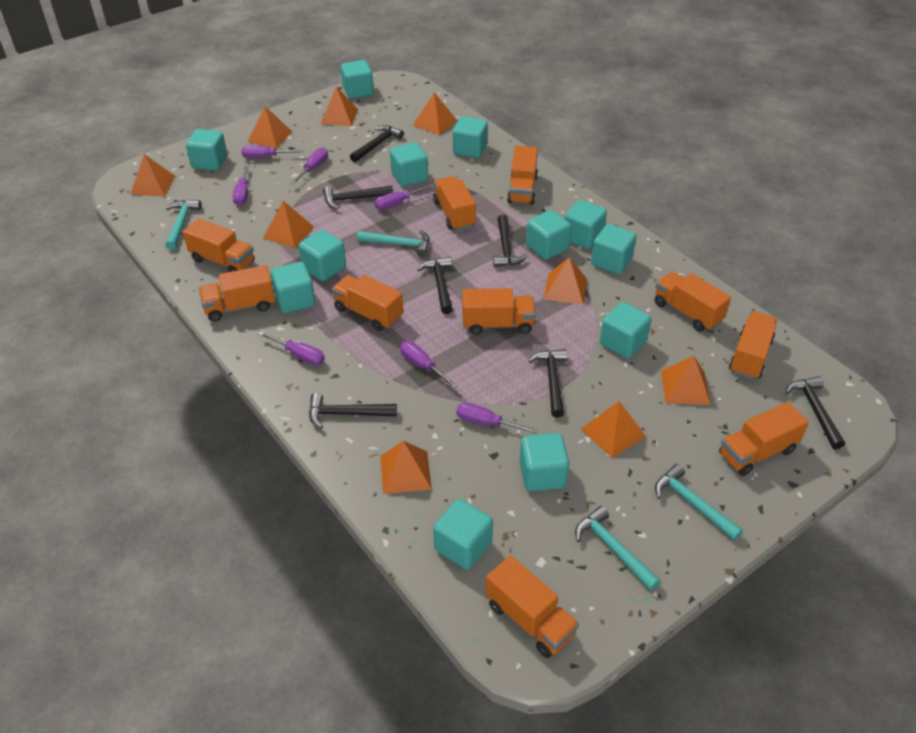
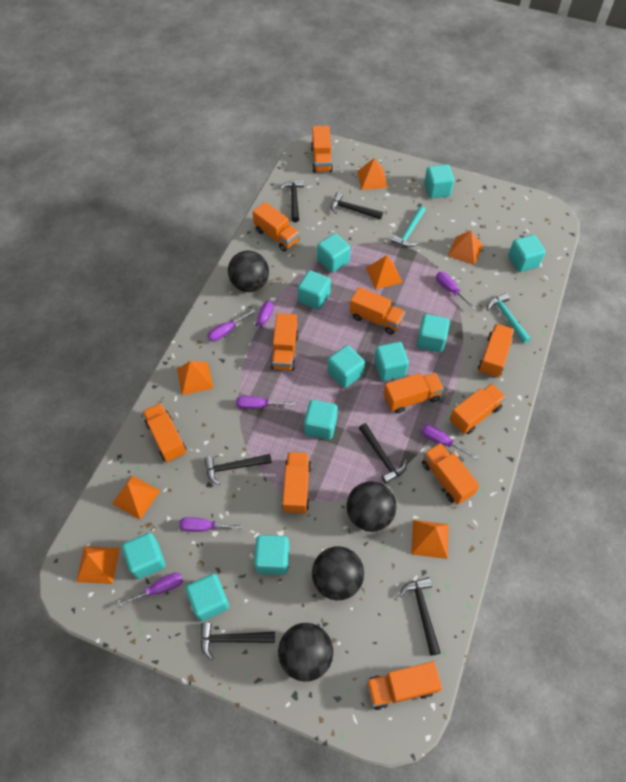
black ball: 0 -> 4
black hammer: 7 -> 6
orange pyramid: 9 -> 7
orange truck: 10 -> 11
turquoise cube: 12 -> 11
turquoise hammer: 4 -> 2

